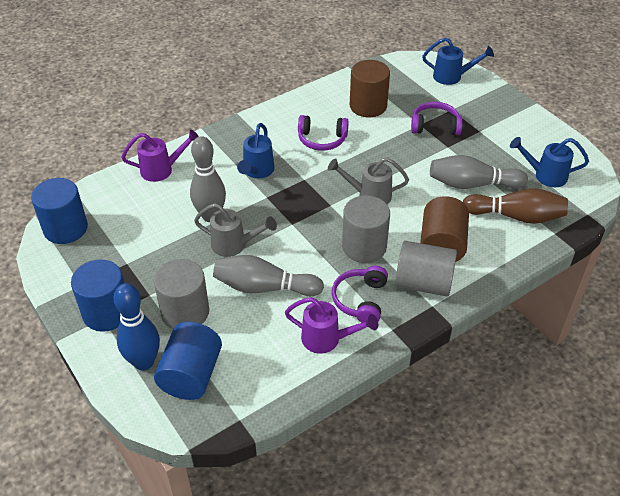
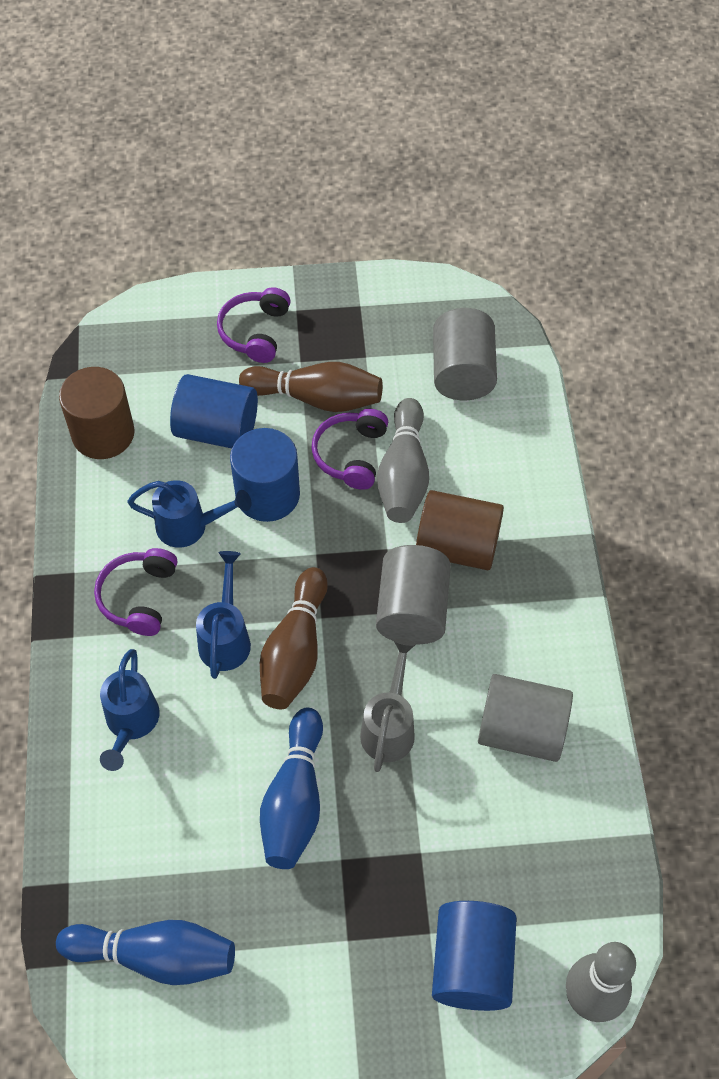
blue bowling pin: 1 -> 2
brown bowling pin: 1 -> 2
grey bowling pin: 3 -> 2
grey watering can: 2 -> 1
purple watering can: 2 -> 0

